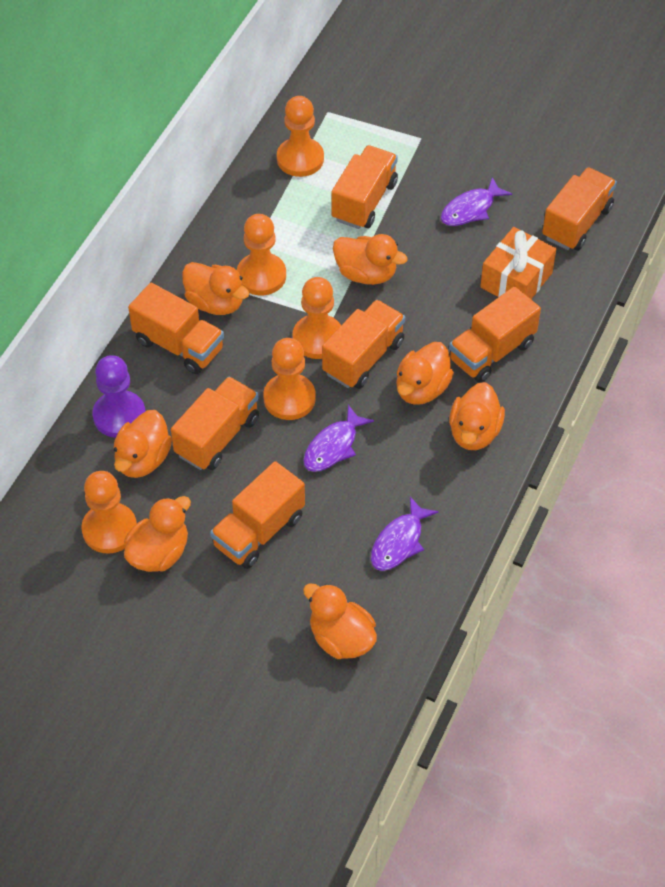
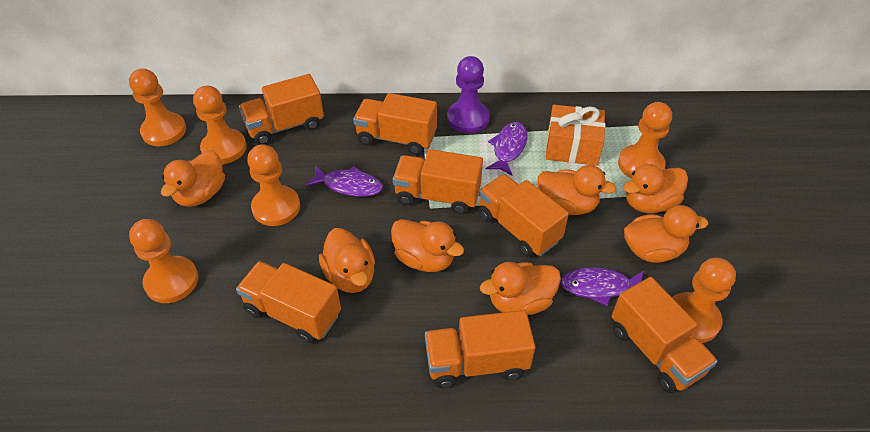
orange pawn: 5 -> 6

